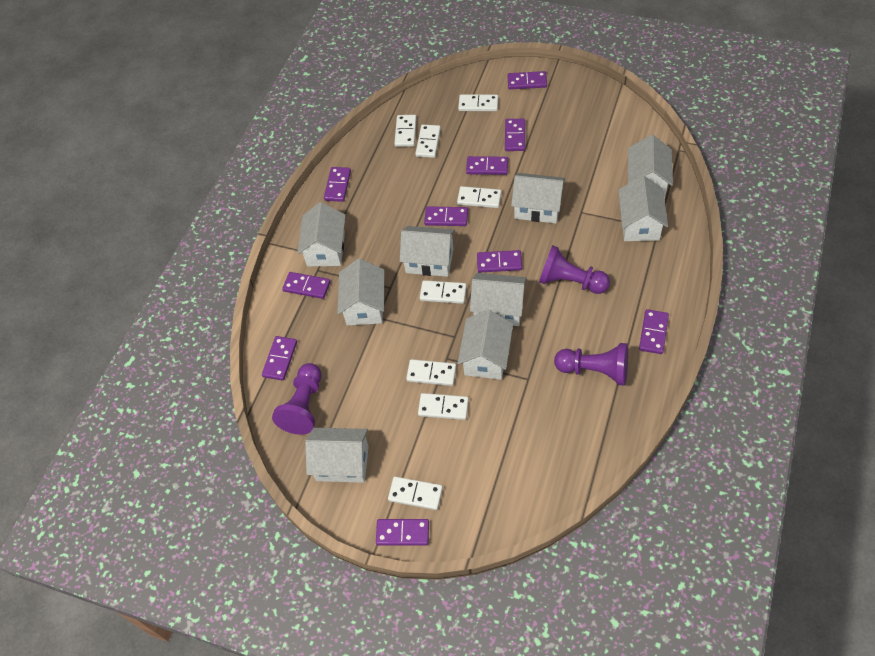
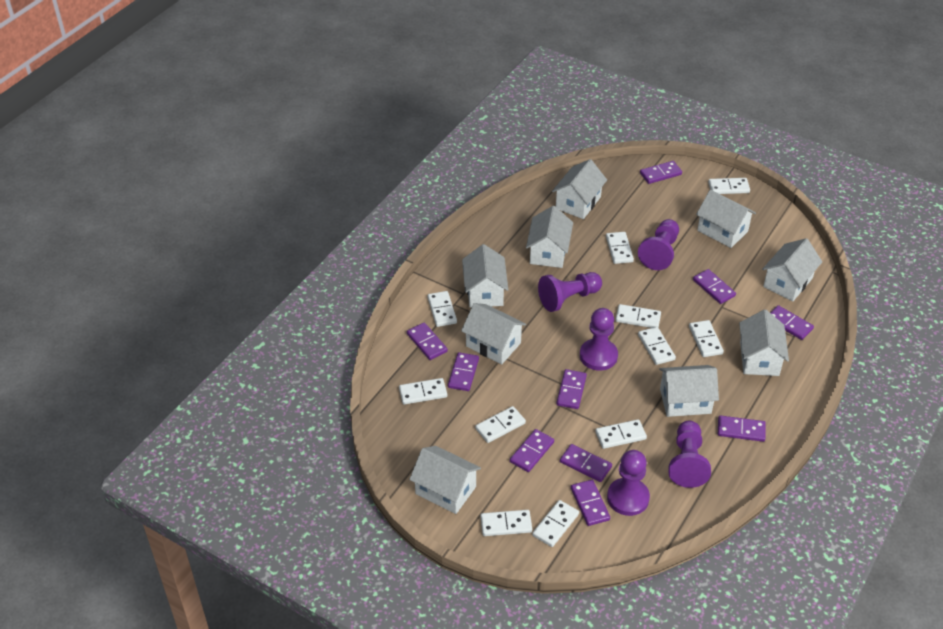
purple pawn: 3 -> 5
white domino: 8 -> 11

